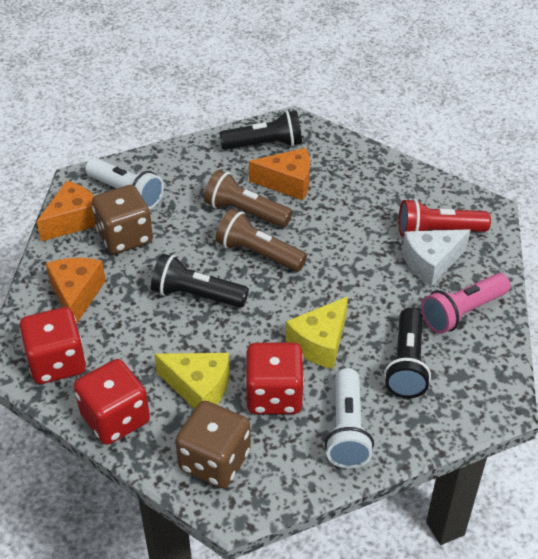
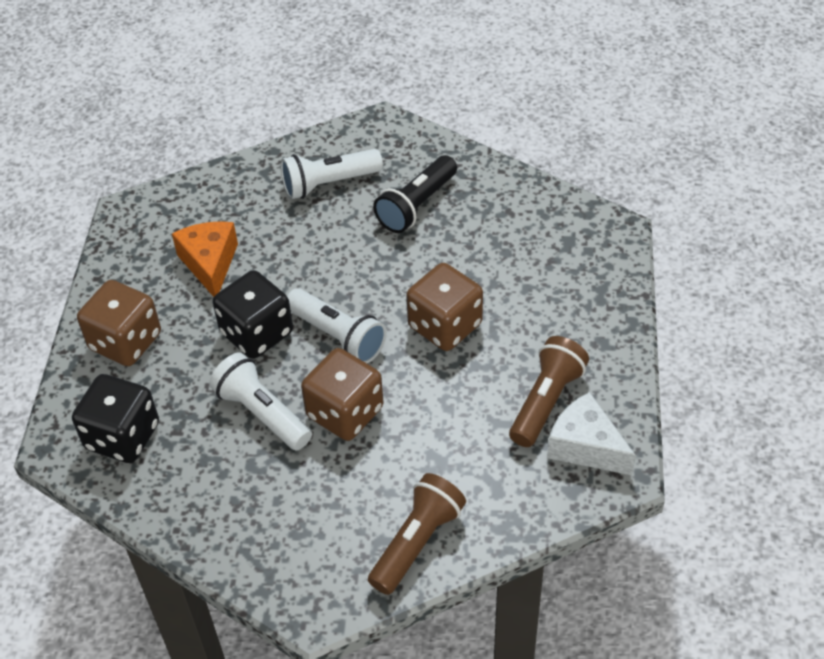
black dice: 0 -> 2
black flashlight: 3 -> 1
brown dice: 2 -> 3
orange cheese: 3 -> 1
pink flashlight: 1 -> 0
red dice: 3 -> 0
red flashlight: 1 -> 0
white flashlight: 2 -> 3
yellow cheese: 2 -> 0

